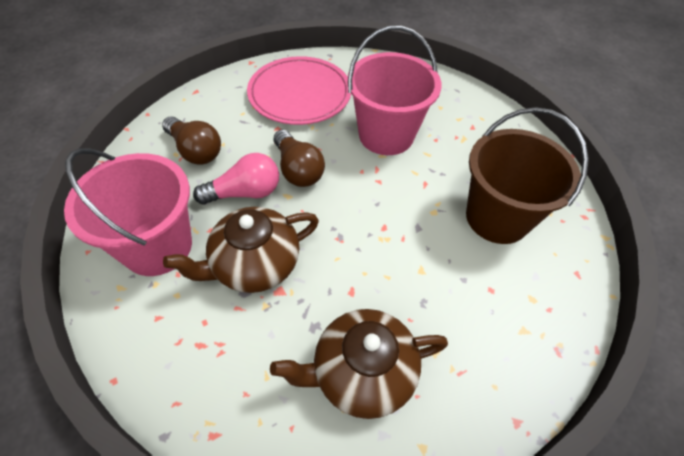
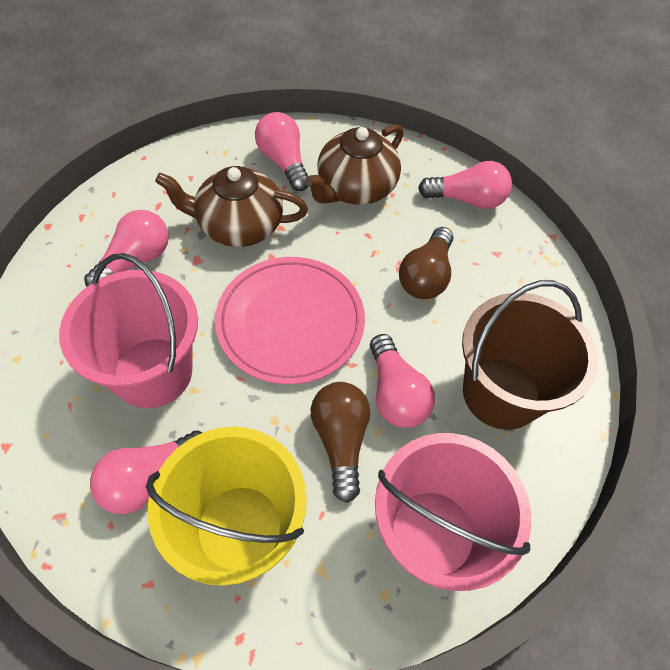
pink light bulb: 1 -> 5
yellow bucket: 0 -> 1

